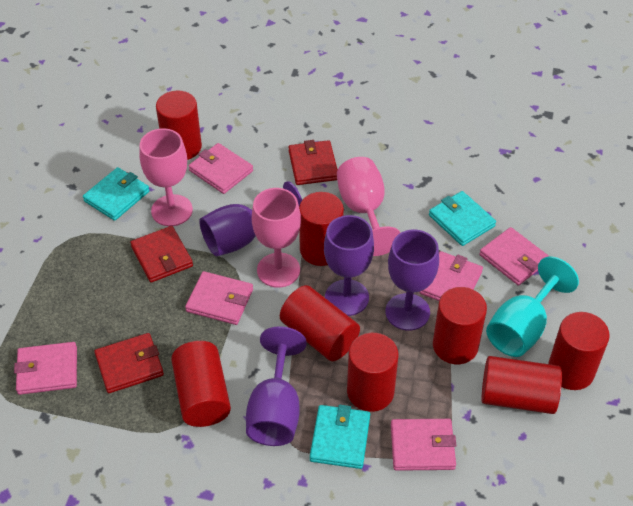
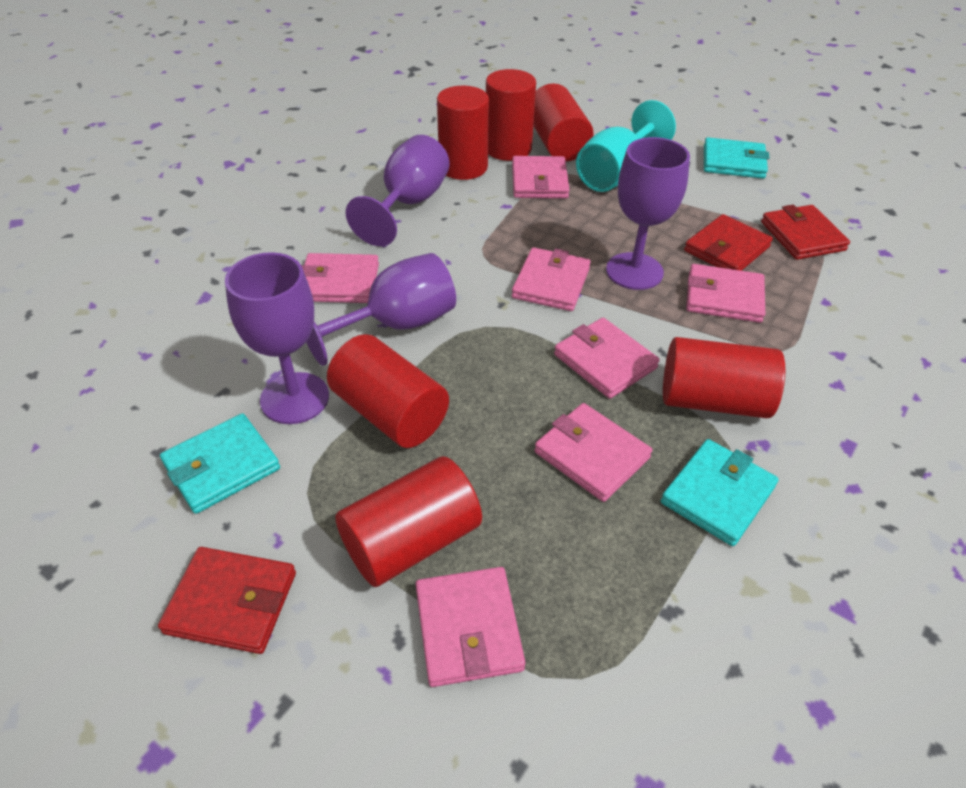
pink goblet: 3 -> 0
pink wallet: 6 -> 7
red cylinder: 8 -> 6

